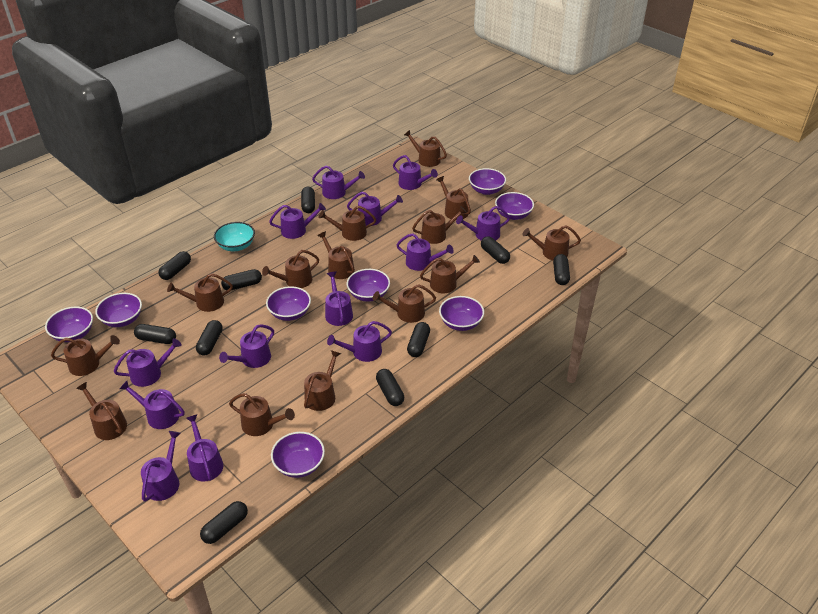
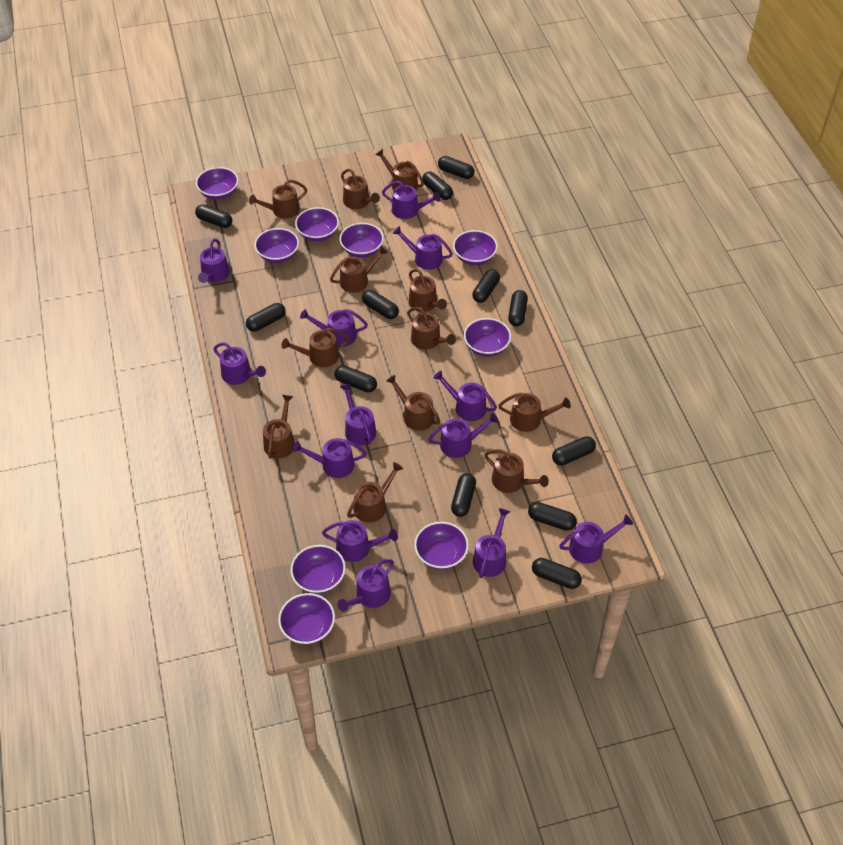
black capsule: 10 -> 12
brown watering can: 14 -> 12
purple bowl: 8 -> 9
turquoise bowl: 1 -> 0

